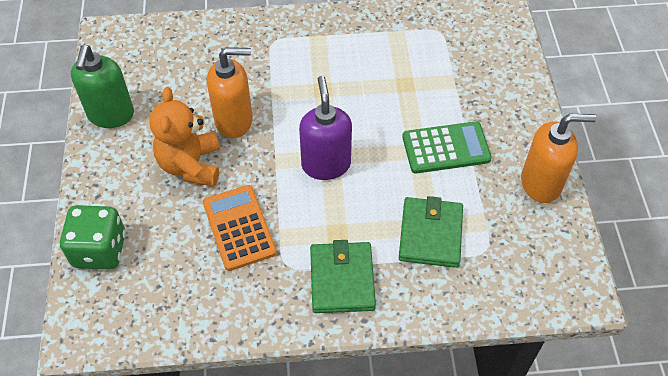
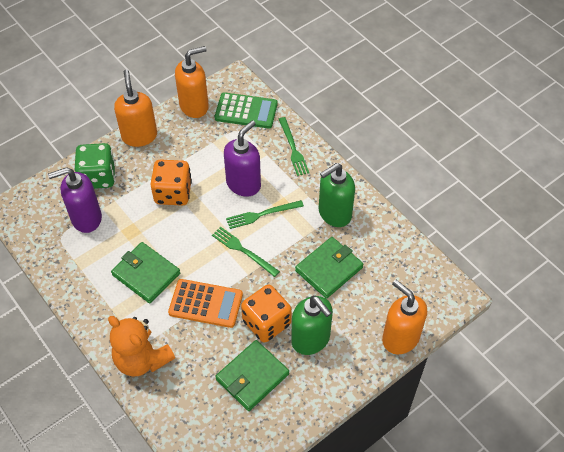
green fork: 0 -> 3
green soap dispenser: 1 -> 2
green wallet: 2 -> 3
orange dice: 0 -> 2
orange soap dispenser: 2 -> 3
purple soap dispenser: 1 -> 2

